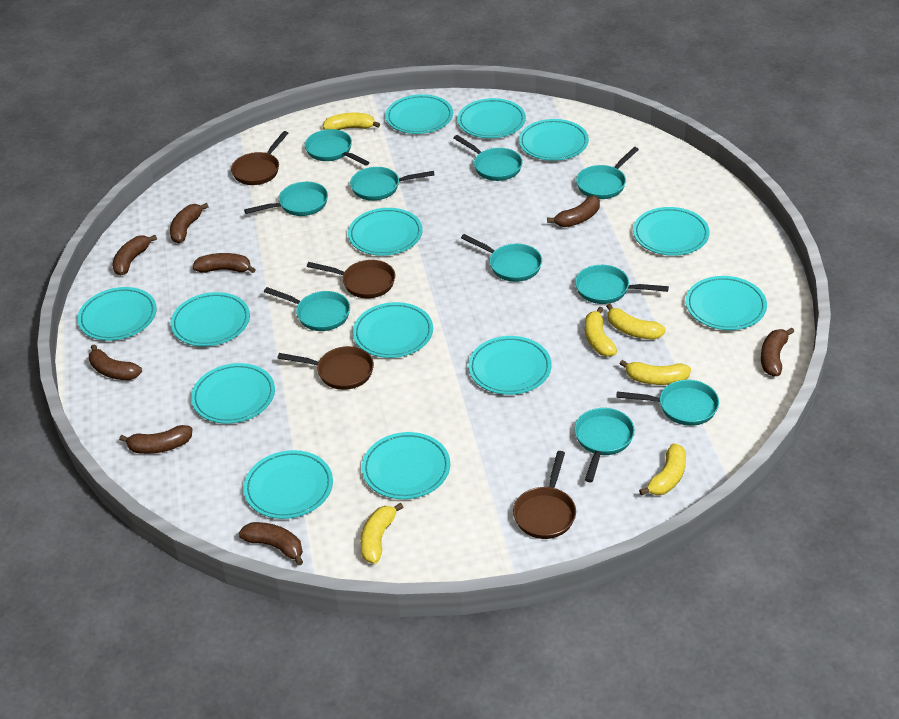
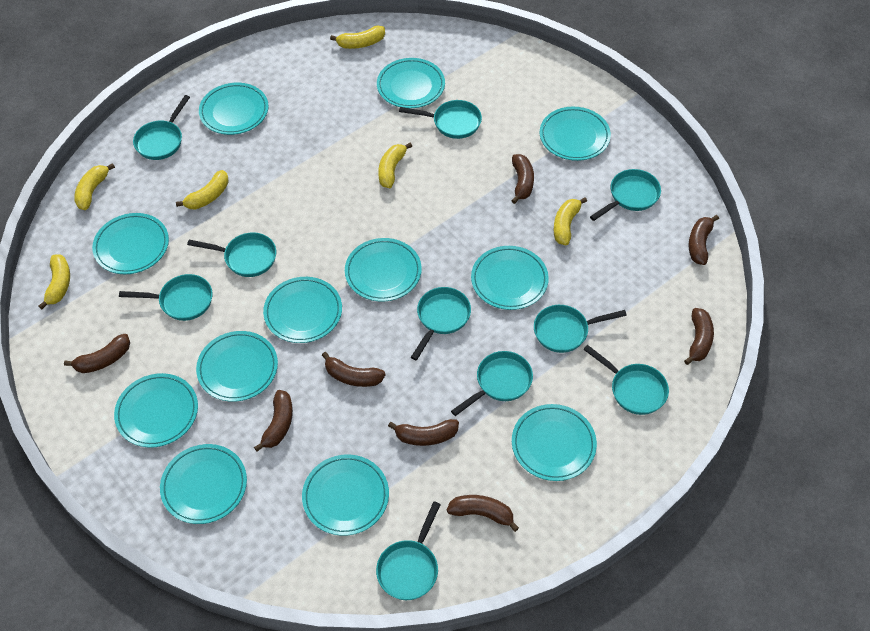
brown pan: 4 -> 0
turquoise plate: 13 -> 12

